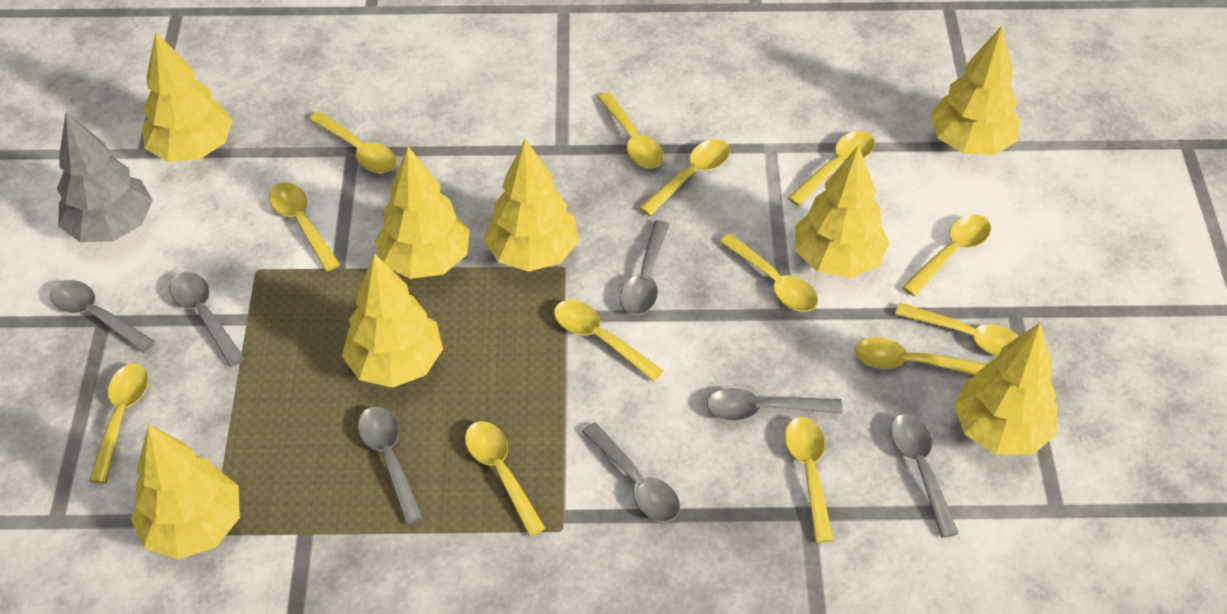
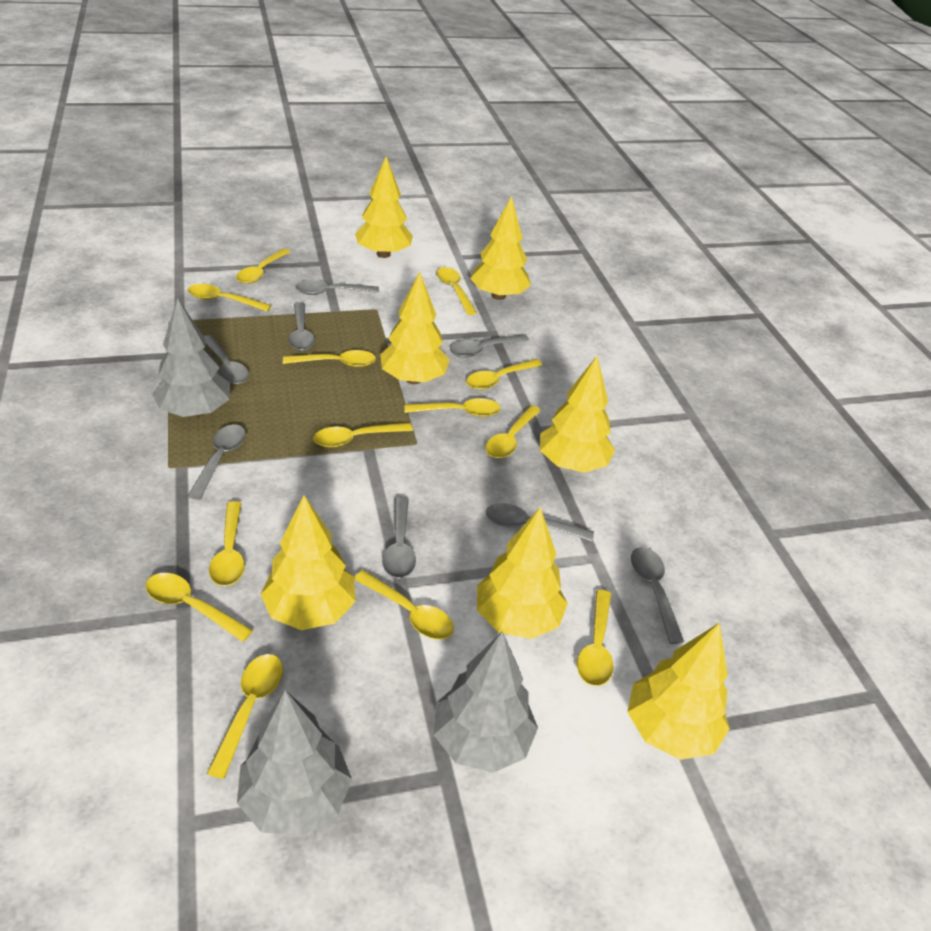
grey spoon: 7 -> 8
grey tree: 1 -> 3
yellow tree: 8 -> 7

